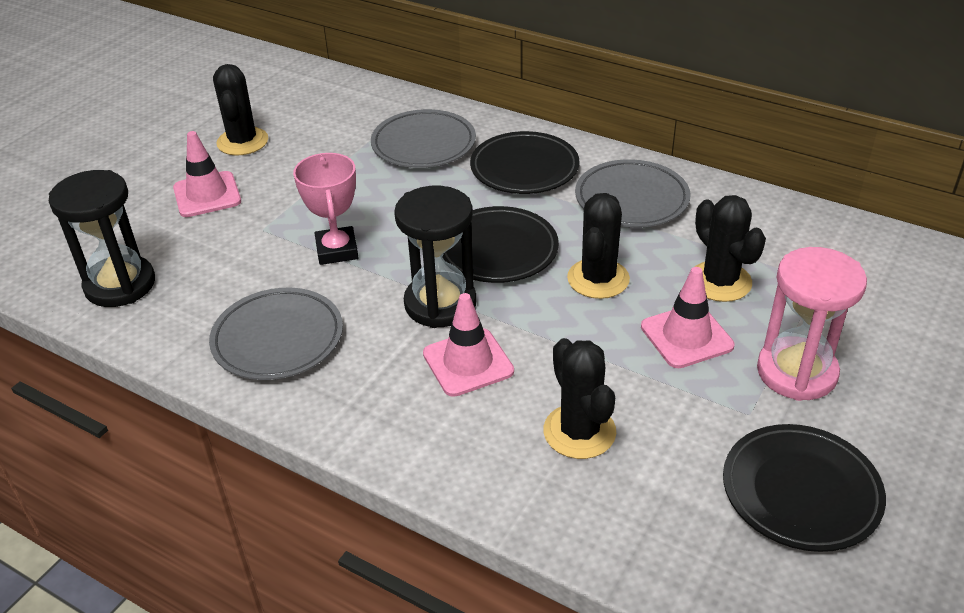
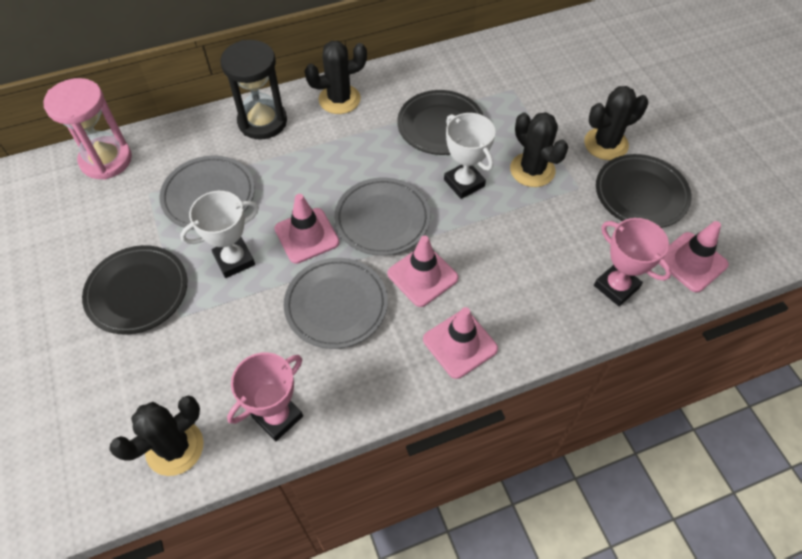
black hourglass: 2 -> 1
pink traffic cone: 3 -> 4
pink trophy: 1 -> 2
white trophy: 0 -> 2

